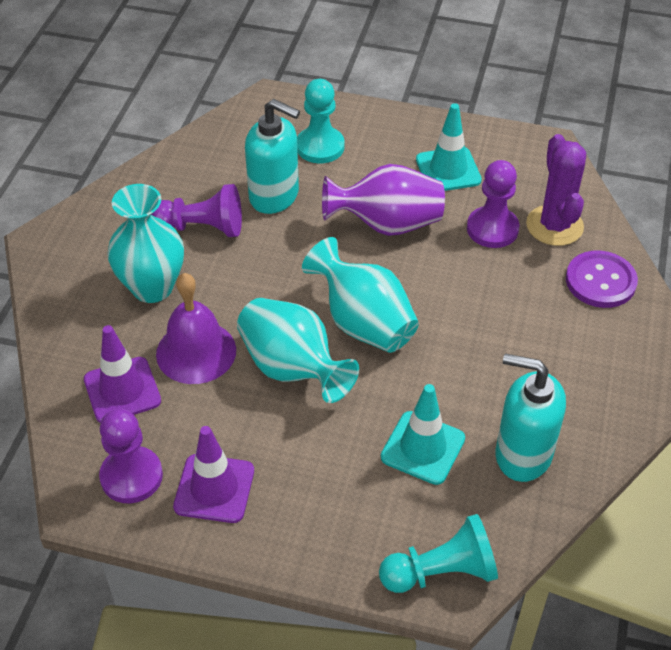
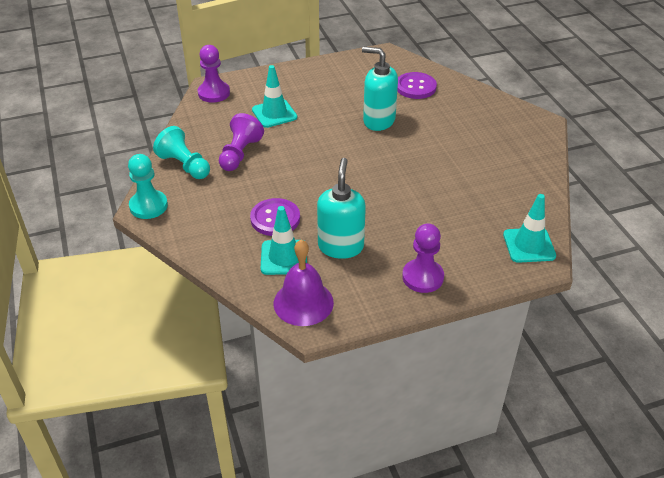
purple button: 1 -> 2
purple cactus: 1 -> 0
purple traffic cone: 2 -> 0
purple vase: 1 -> 0
turquoise traffic cone: 2 -> 3
turquoise vase: 3 -> 0

